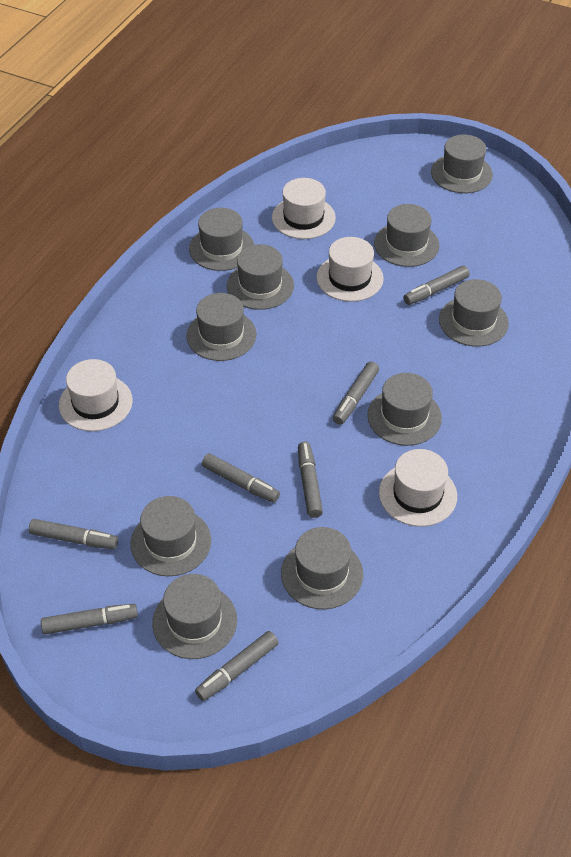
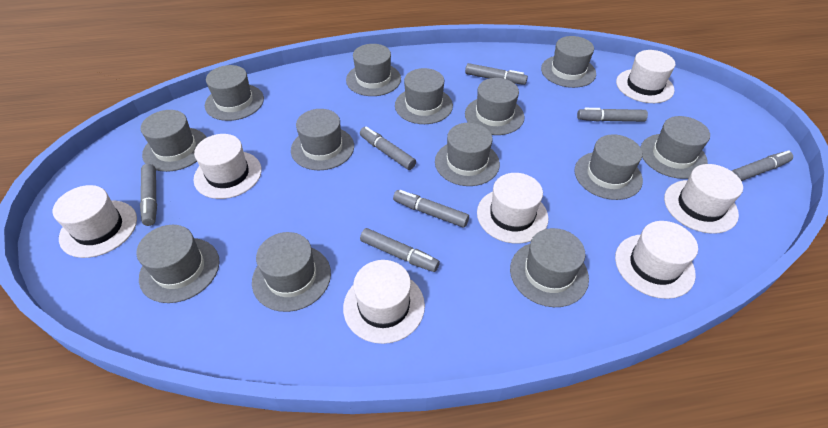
grey hat: 10 -> 13
white hat: 4 -> 7

